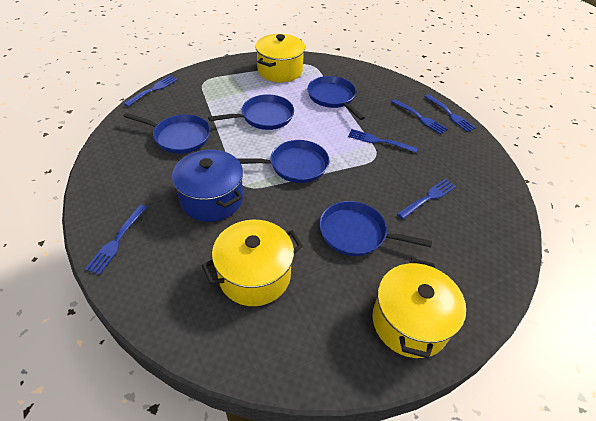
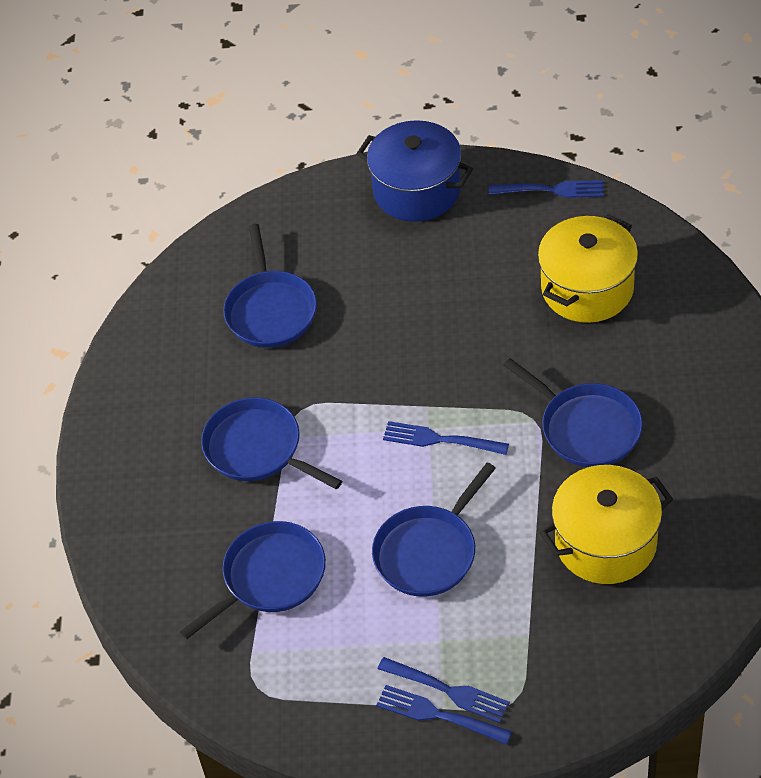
blue fork: 6 -> 4
yellow pot: 3 -> 2

